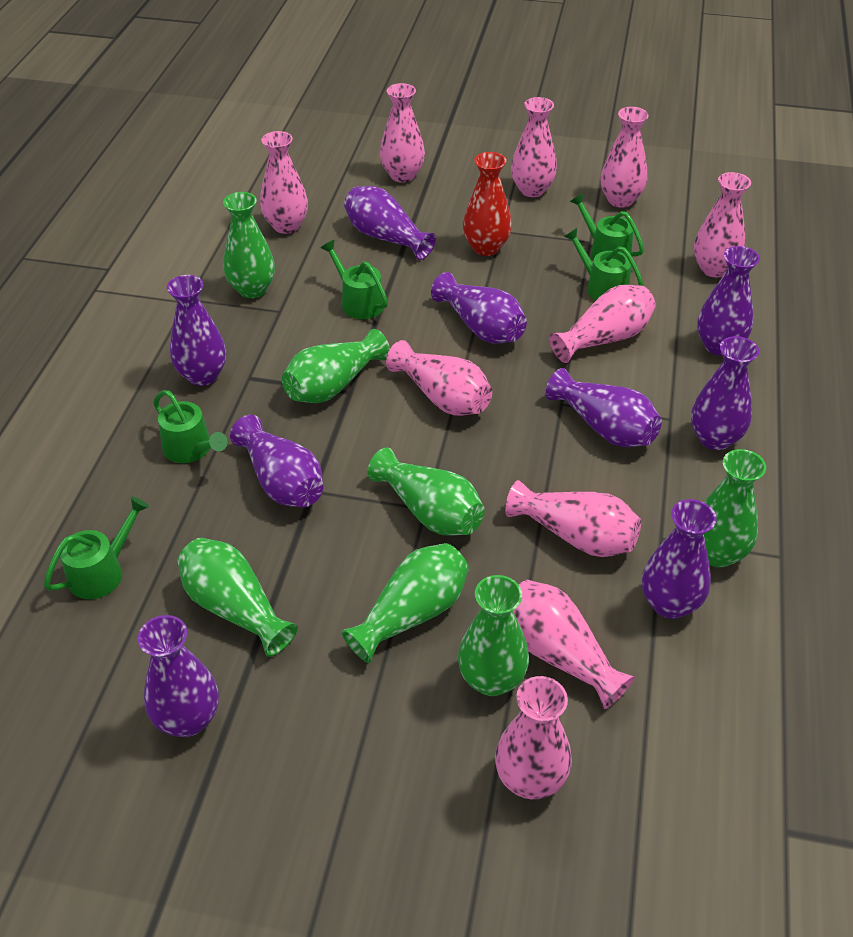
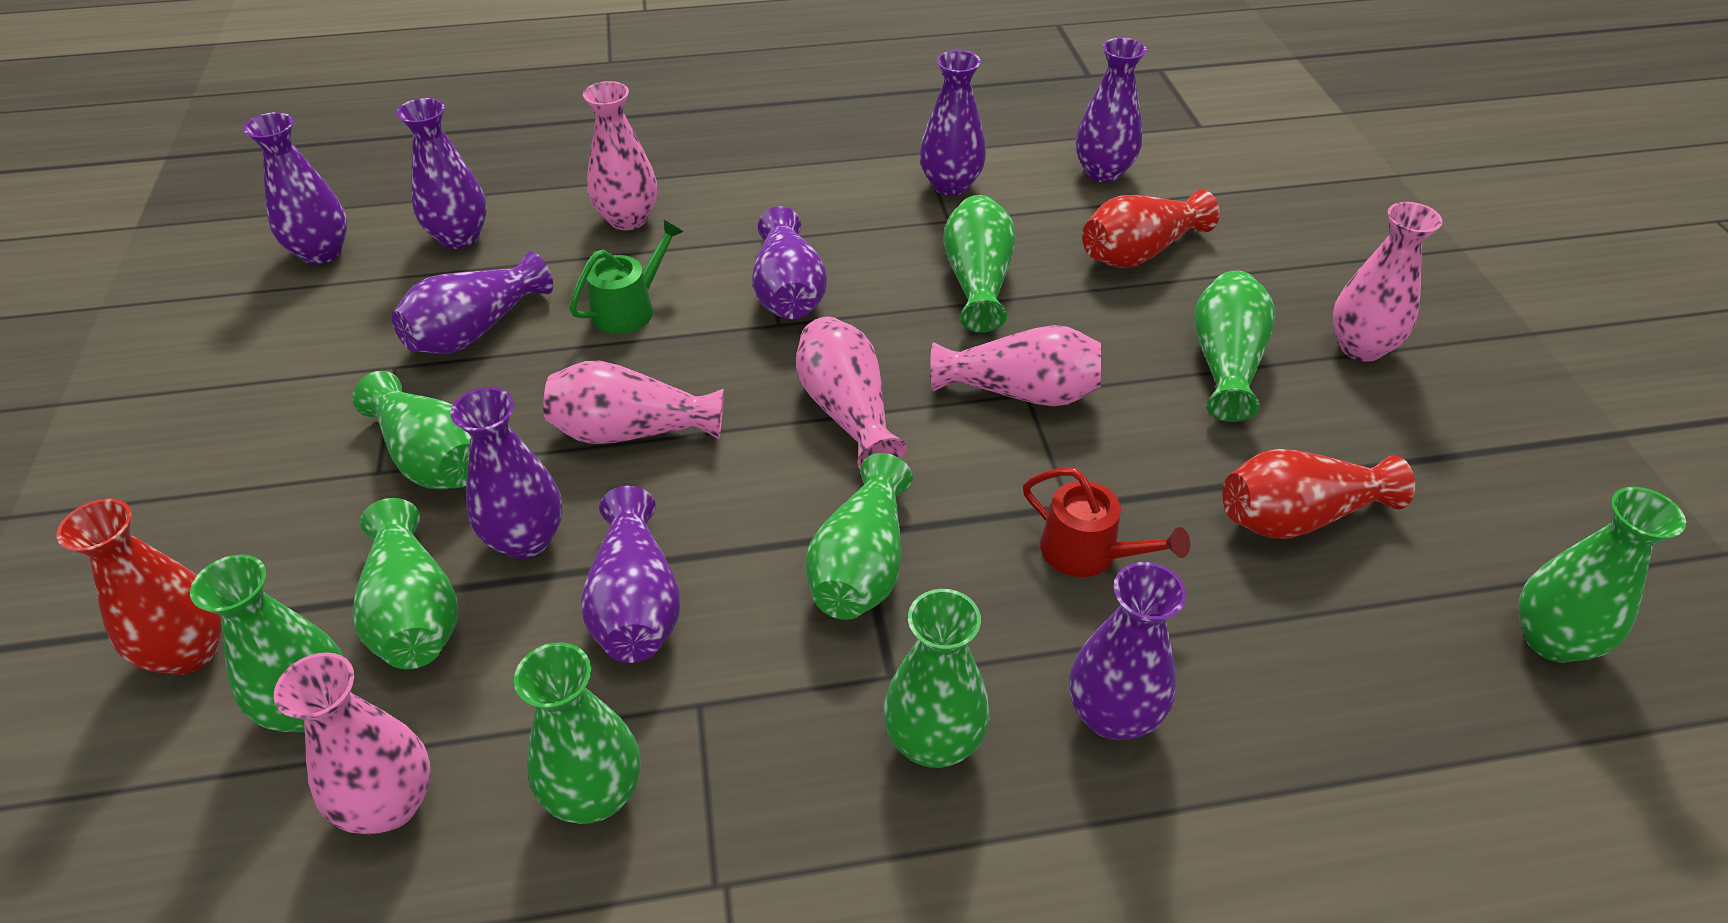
green vase: 7 -> 9
green watering can: 5 -> 1
pink vase: 10 -> 6
red vase: 1 -> 3
red watering can: 0 -> 1

